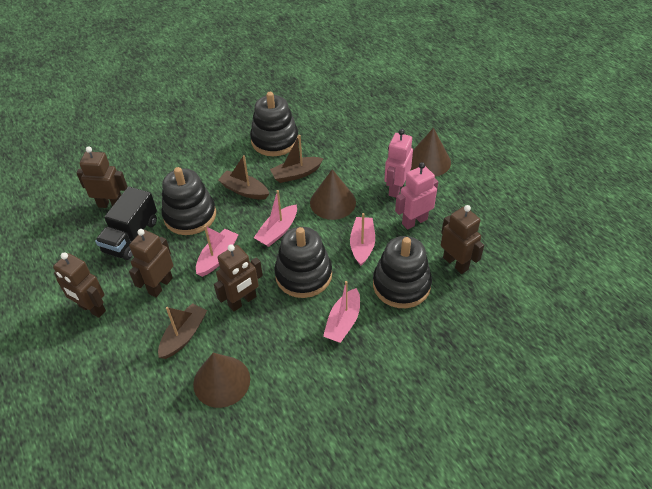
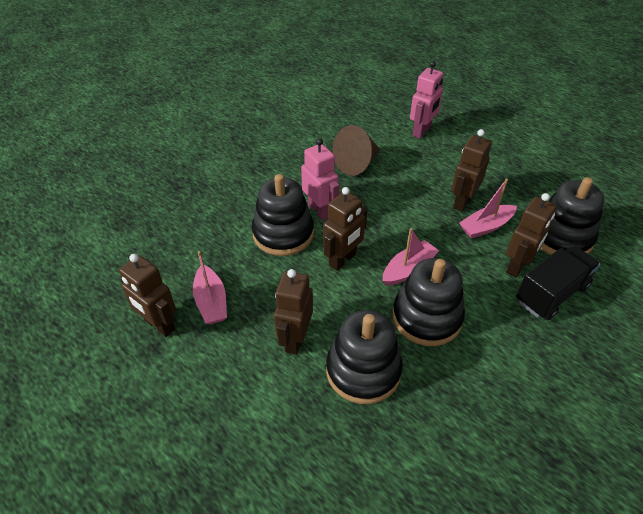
brown boat: 3 -> 0
brown cone: 3 -> 1
pink boat: 4 -> 3

